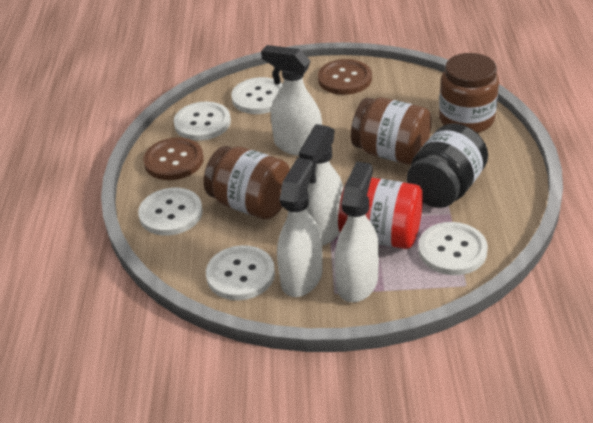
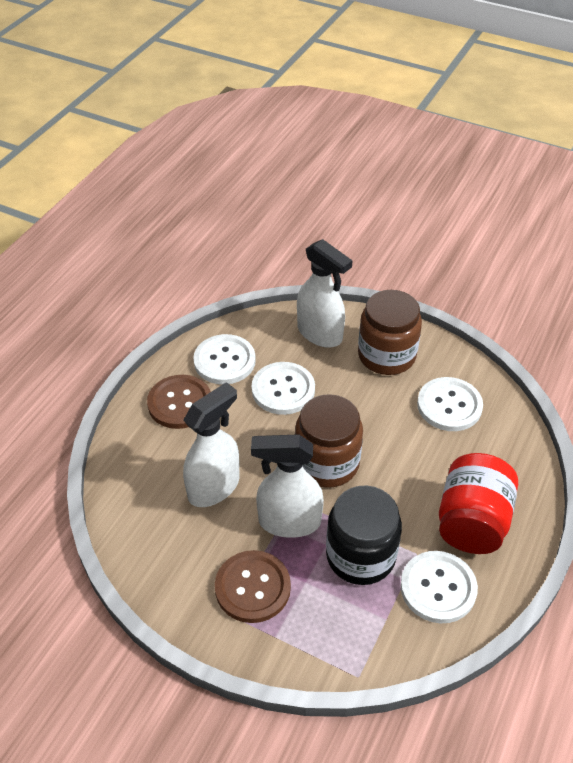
brown jar: 3 -> 2
white button: 5 -> 4
white spray bottle: 4 -> 3

